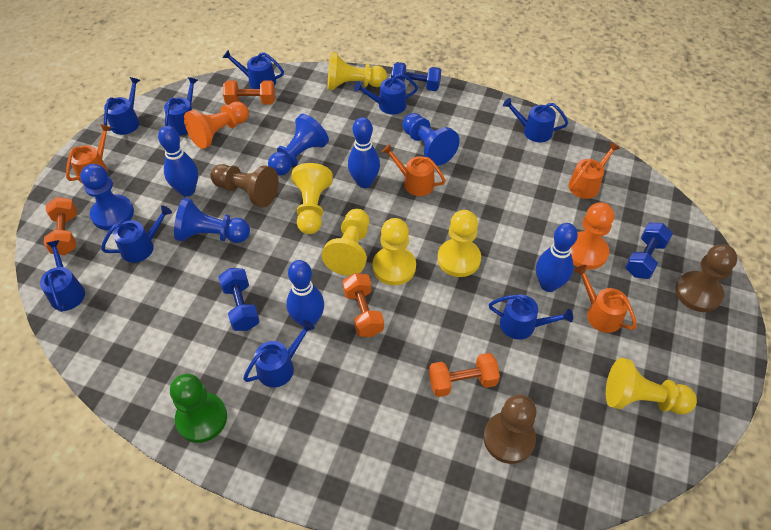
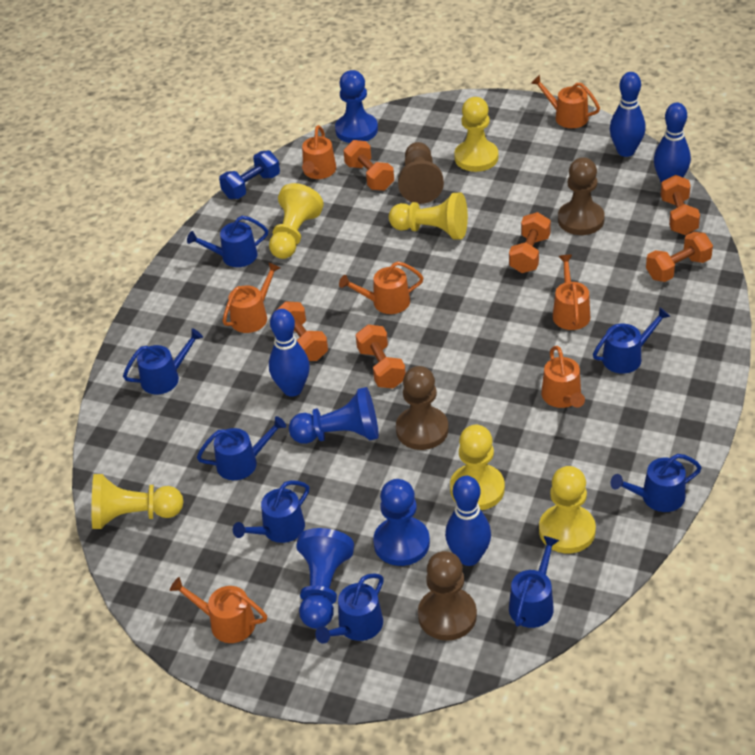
blue dumbbell: 3 -> 1
blue watering can: 9 -> 8
brown pawn: 3 -> 4
green pawn: 1 -> 0
orange dumbbell: 4 -> 6
orange pawn: 2 -> 0
orange watering can: 4 -> 7

